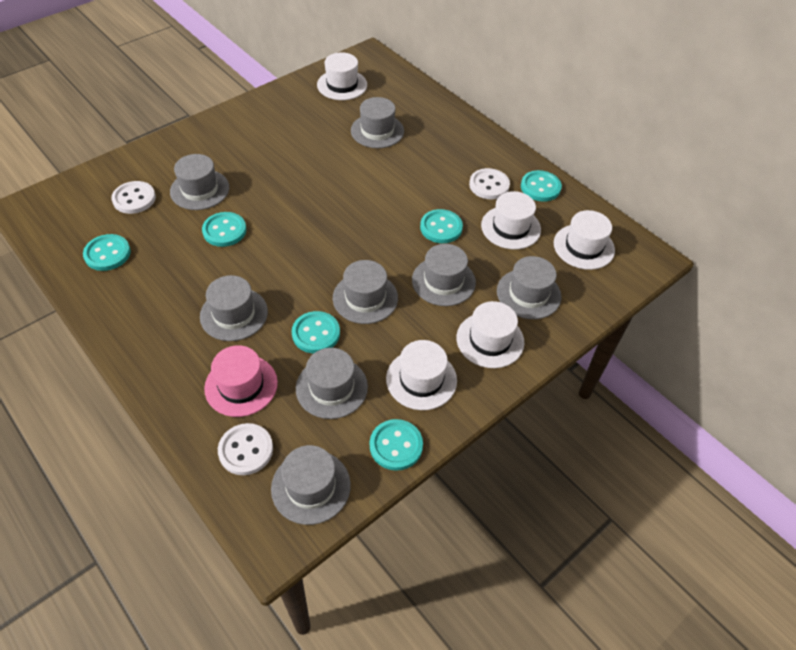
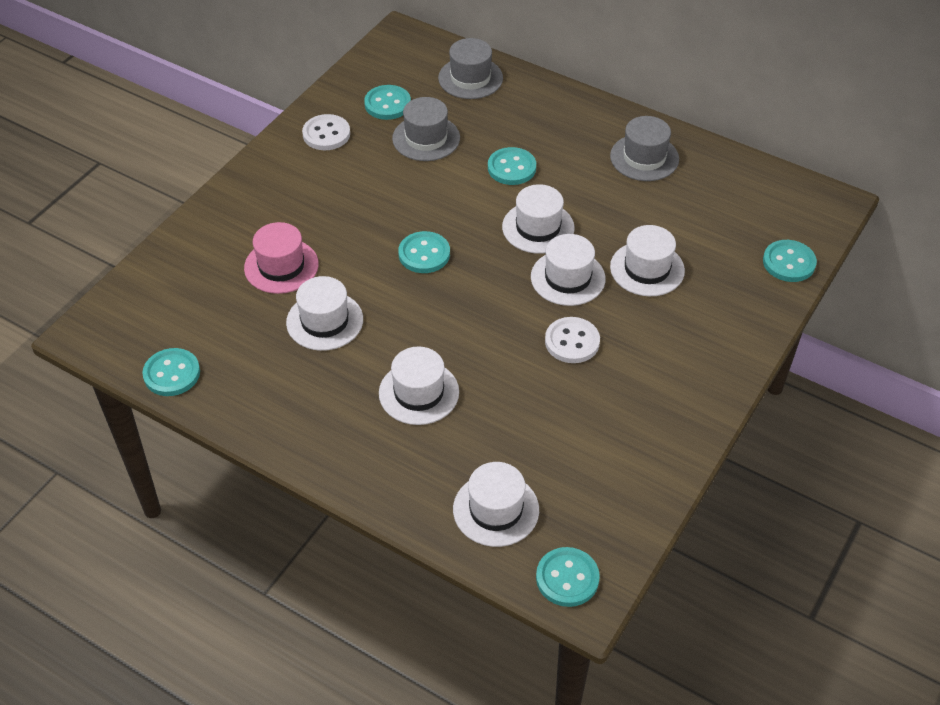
grey hat: 8 -> 3
white button: 3 -> 2
white hat: 5 -> 6

